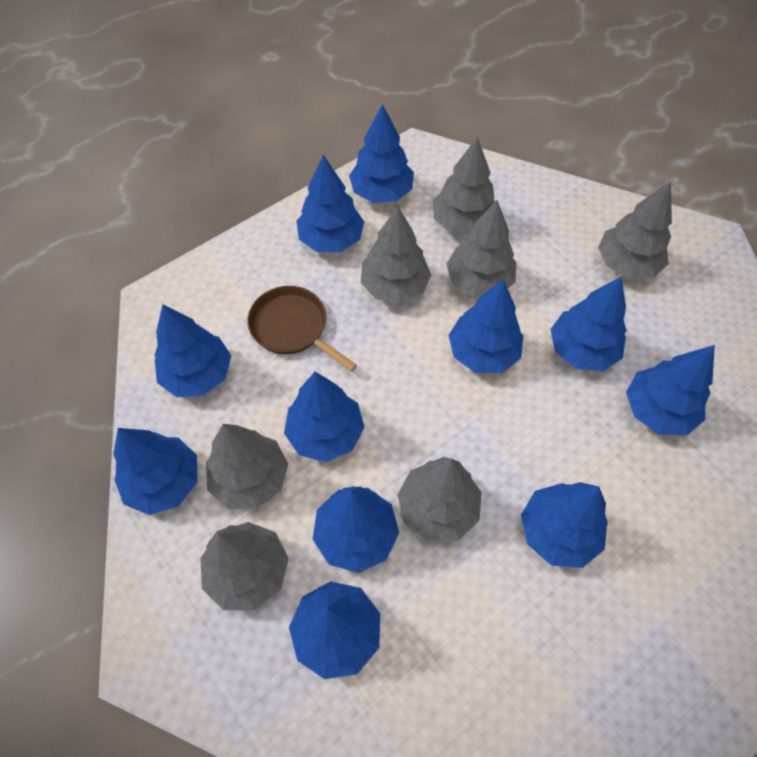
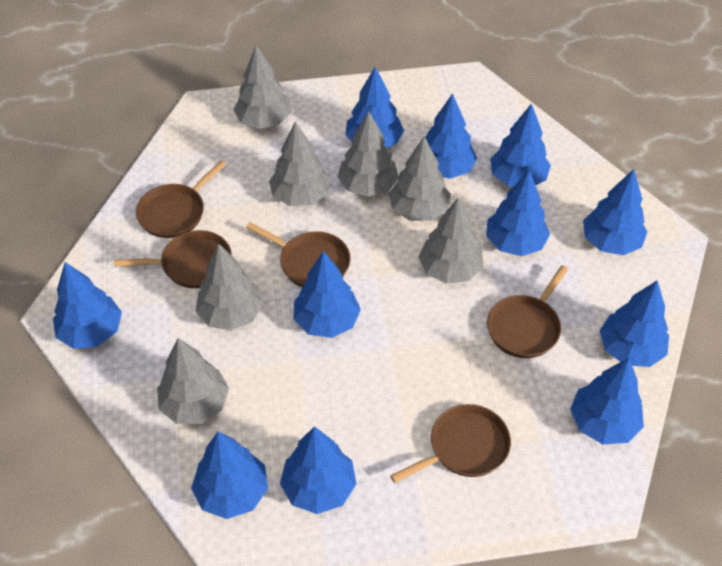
brown pan: 1 -> 5

